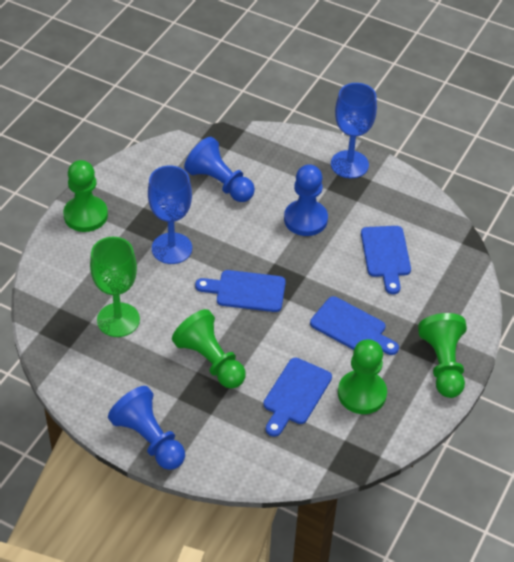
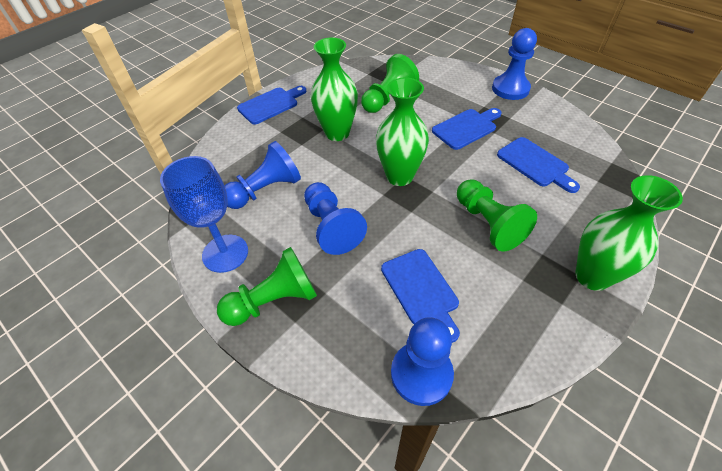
blue goblet: 2 -> 1
blue pawn: 3 -> 4
green goblet: 1 -> 0
green pawn: 4 -> 3
green vase: 0 -> 3

